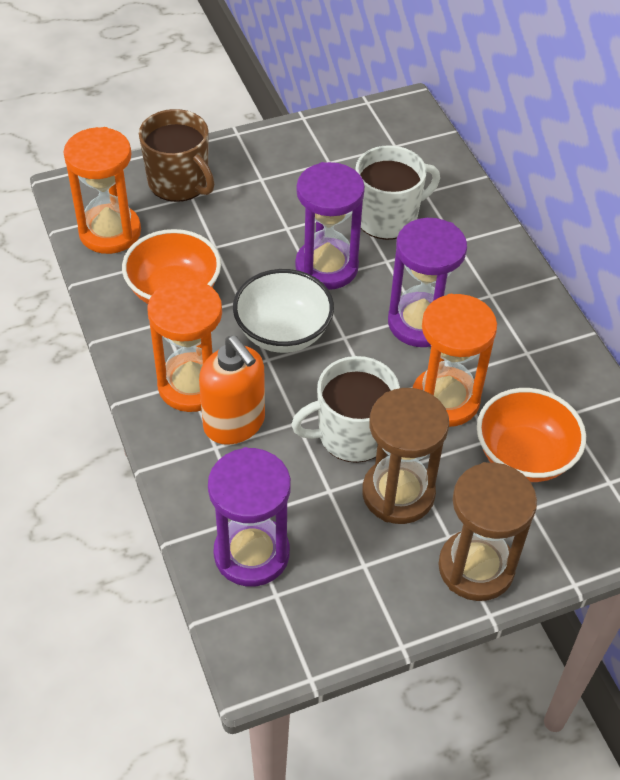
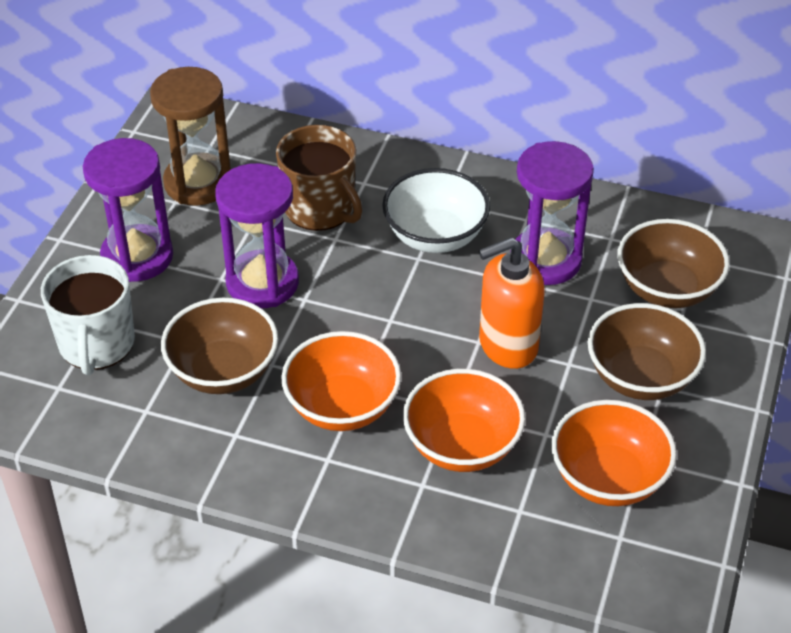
brown bowl: 0 -> 3
brown hourglass: 2 -> 1
orange bowl: 2 -> 3
orange hourglass: 3 -> 0
white mug: 2 -> 1

